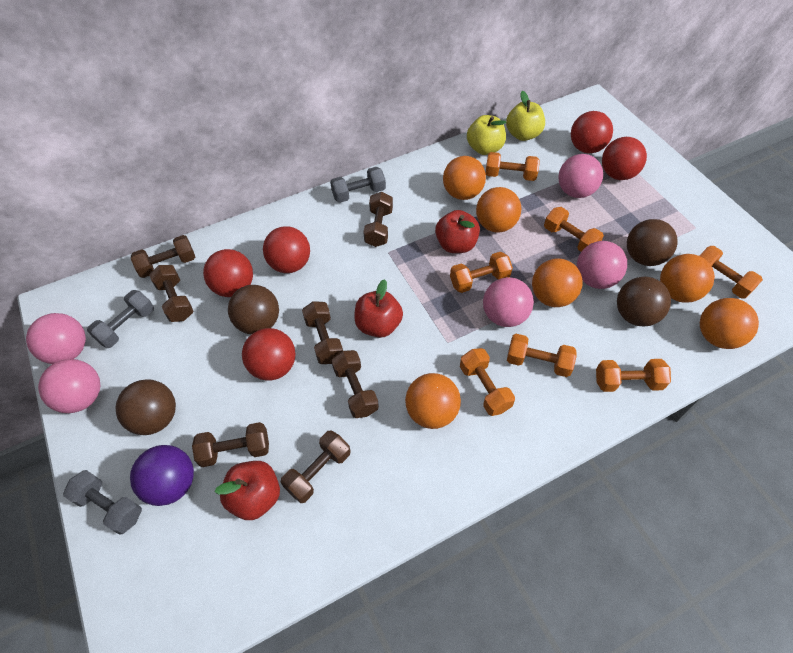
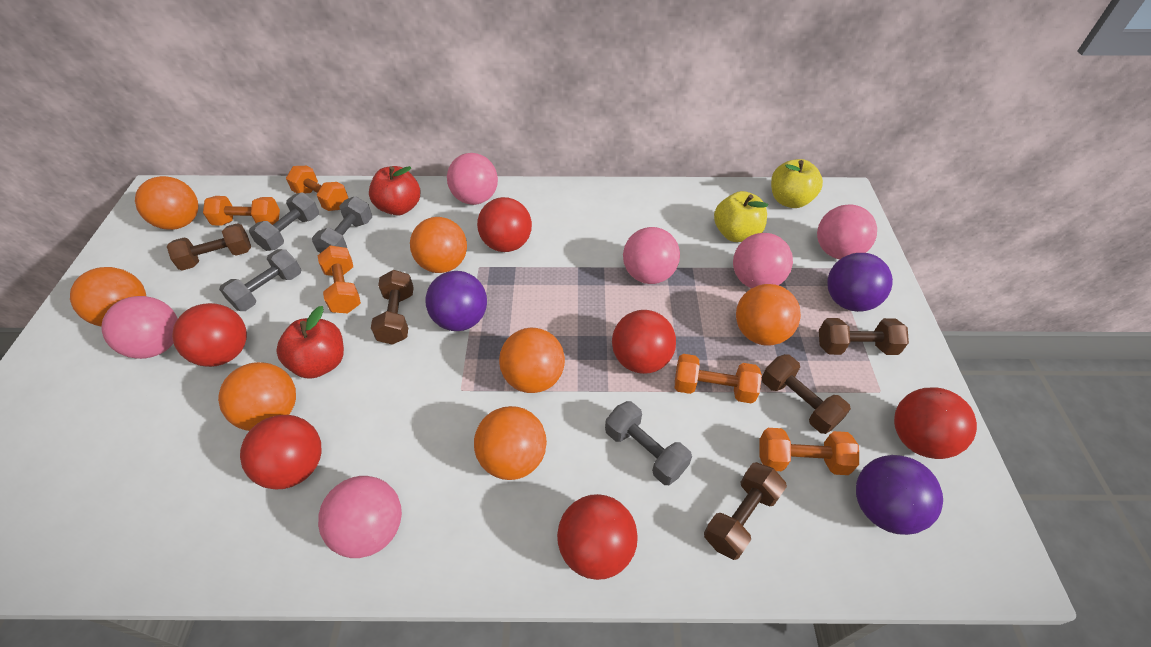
brown ball: 4 -> 0
brown dumbbell: 7 -> 5
grey dumbbell: 3 -> 4
orange ball: 6 -> 7
orange dumbbell: 7 -> 5
pink ball: 5 -> 6
purple ball: 1 -> 3
red apple: 3 -> 2
red ball: 5 -> 6

